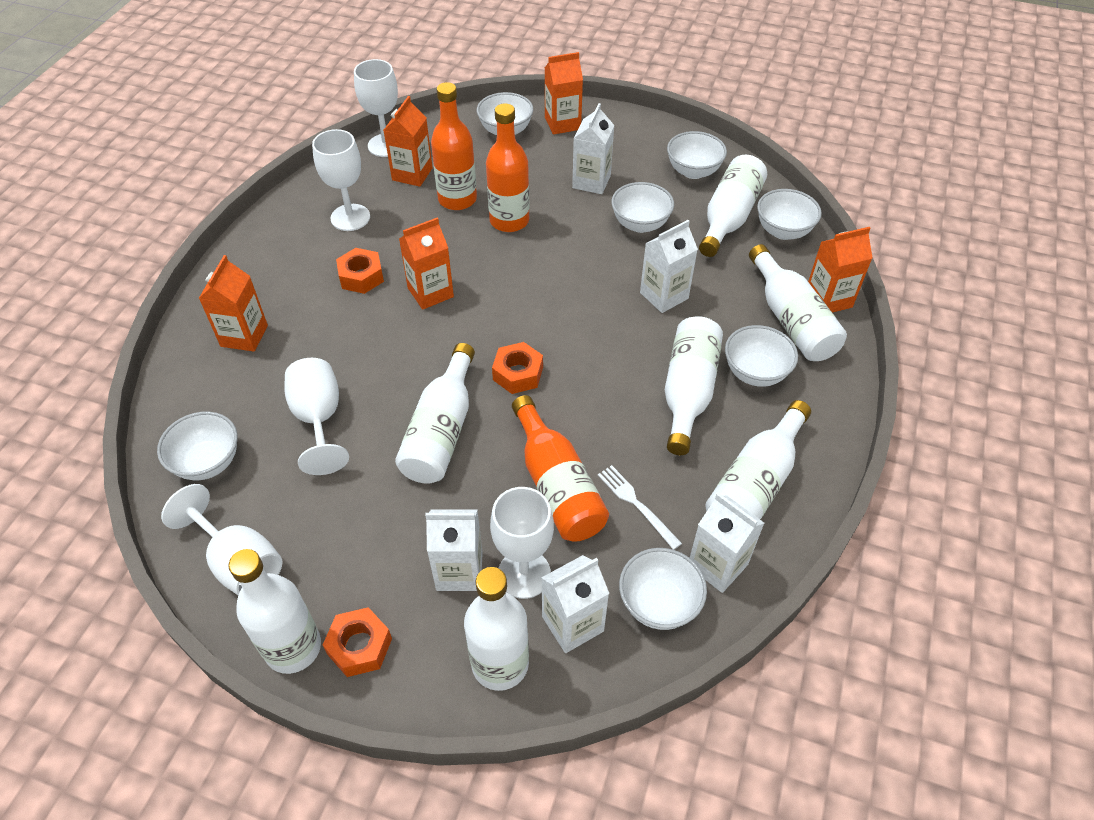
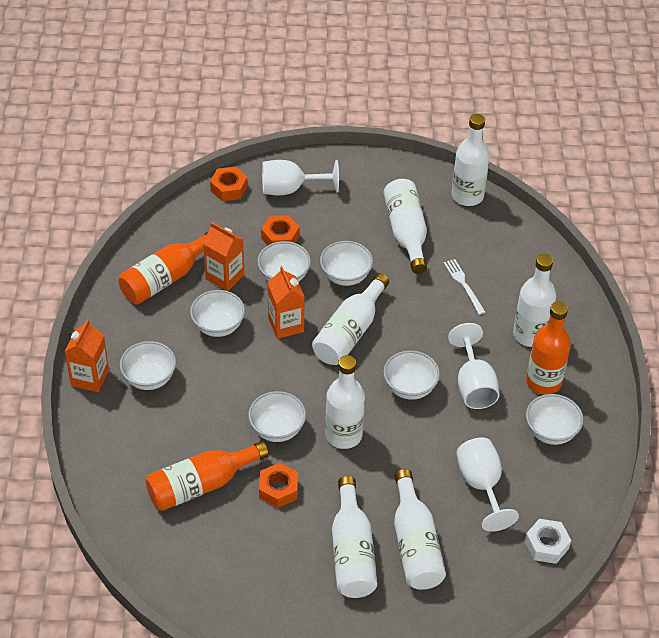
orange carton: 5 -> 3
white carton: 5 -> 0
white goblet: 5 -> 3
white nut: 0 -> 1

